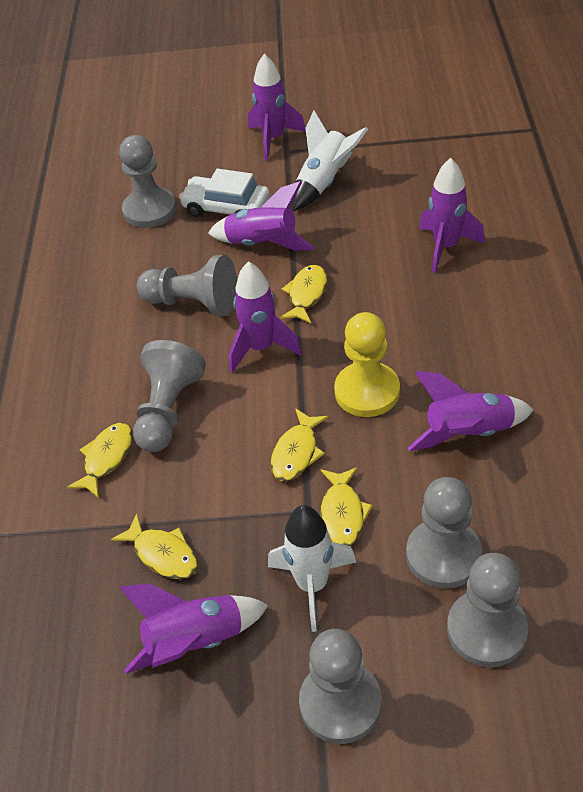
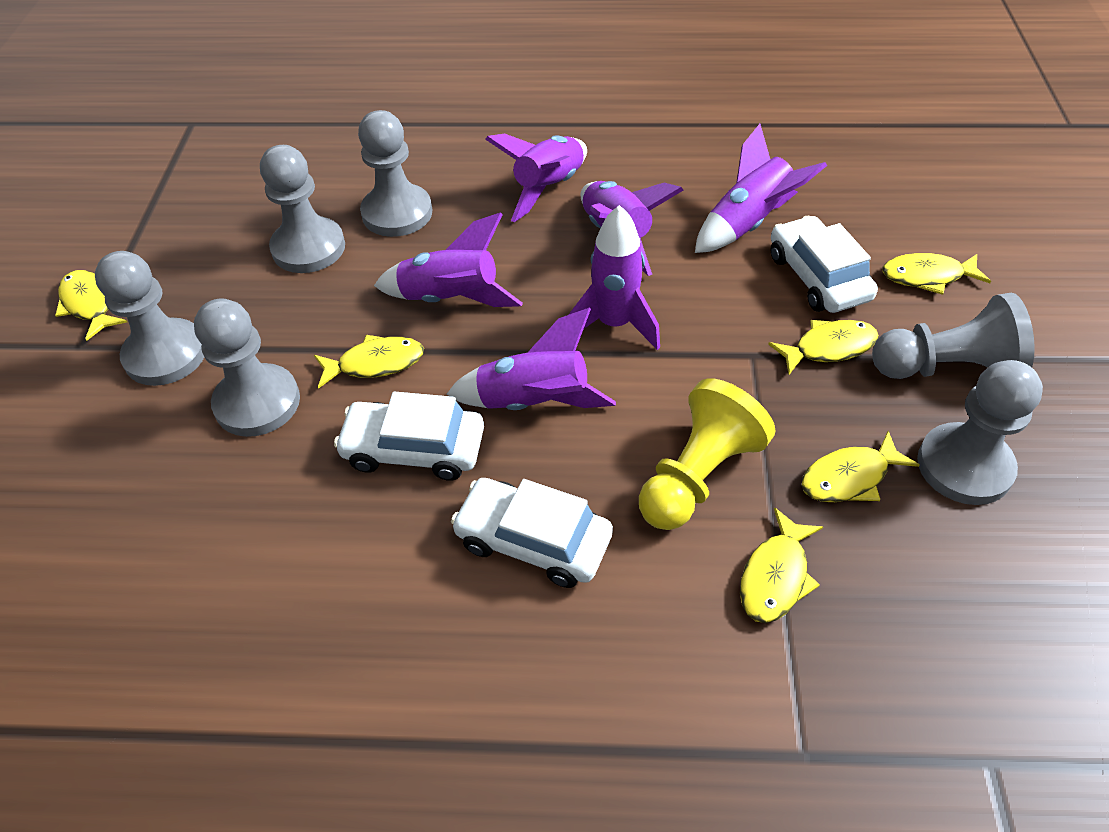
white car: 1 -> 3
white rocket: 2 -> 0
yellow fish: 5 -> 6

